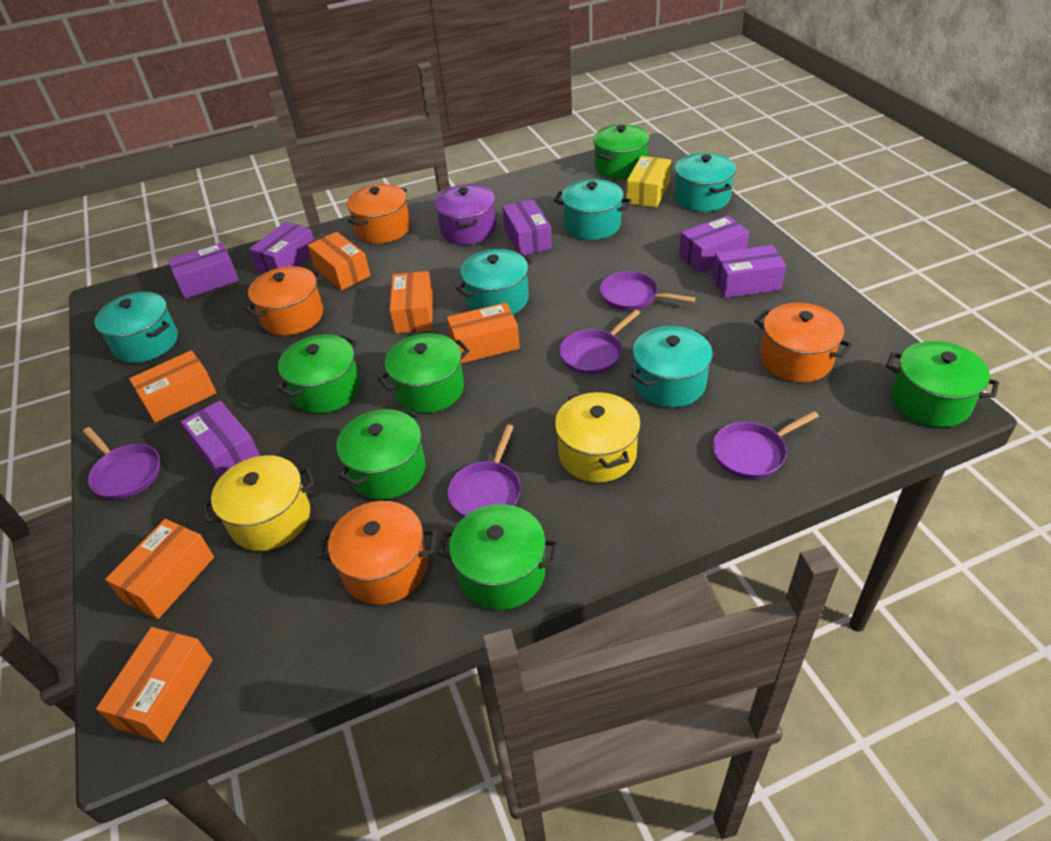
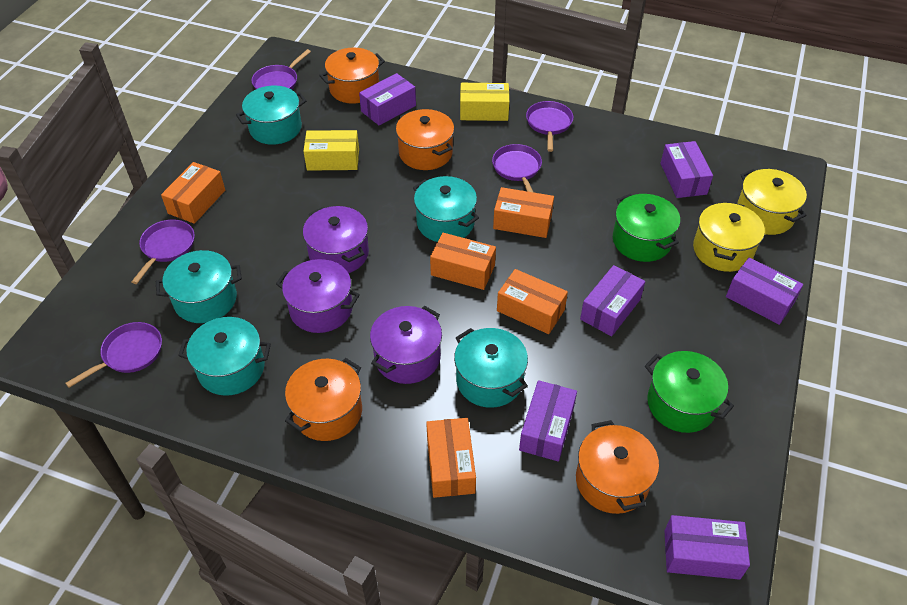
green pot: 6 -> 2
orange box: 6 -> 5
purple pot: 1 -> 3
yellow box: 1 -> 2

